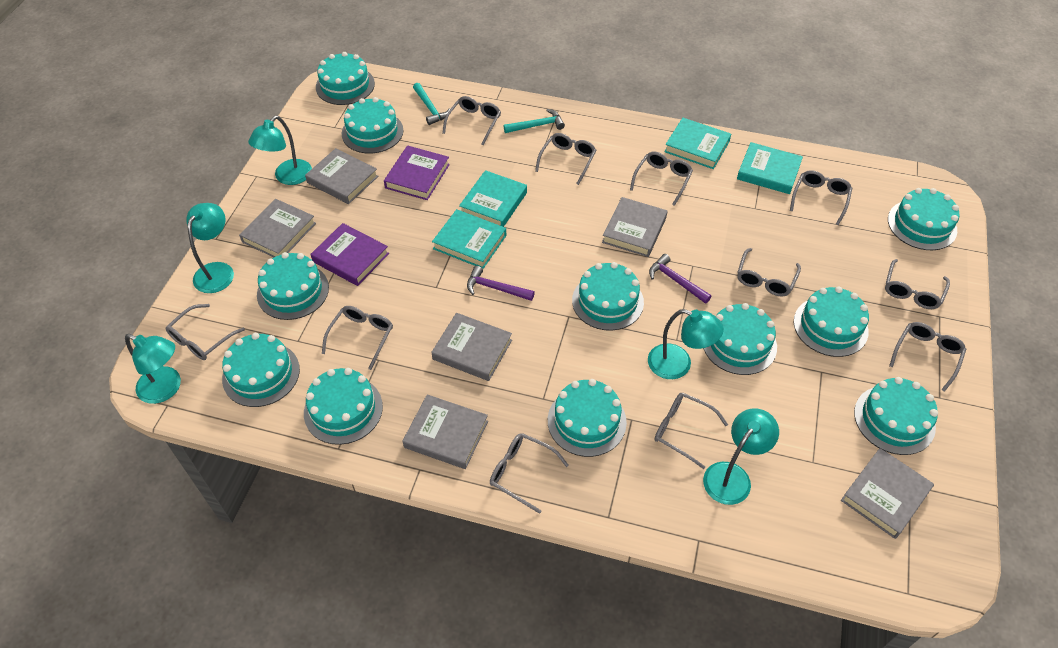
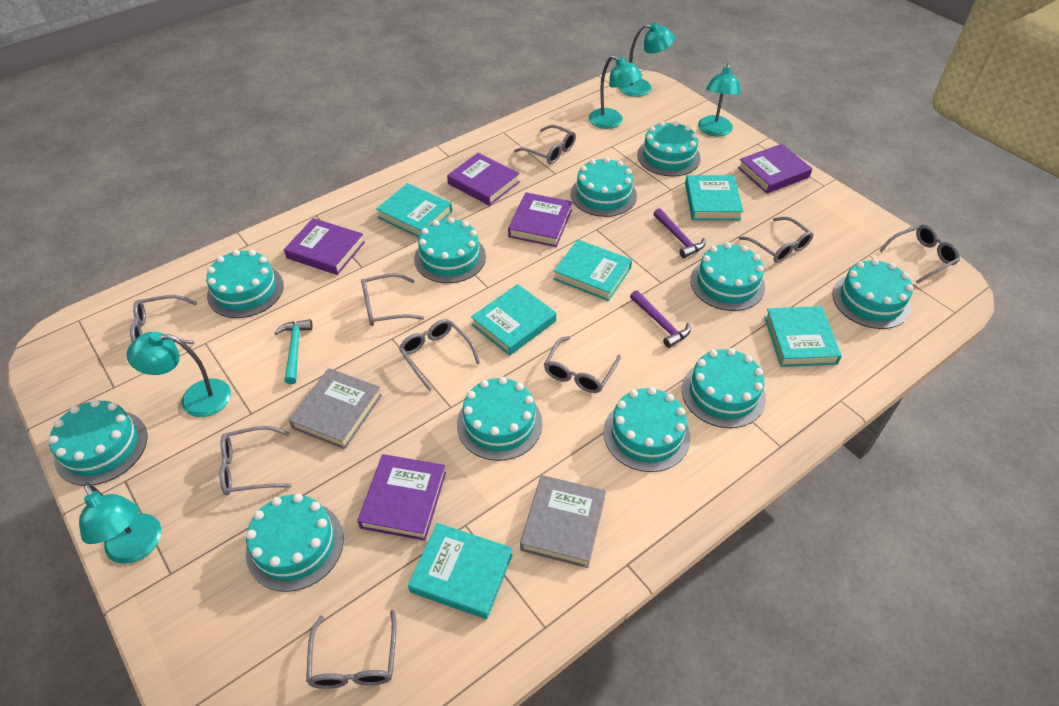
grey book: 6 -> 2
grey glasses: 11 -> 9
purple book: 2 -> 5
turquoise book: 4 -> 6
turquoise hammer: 2 -> 1

